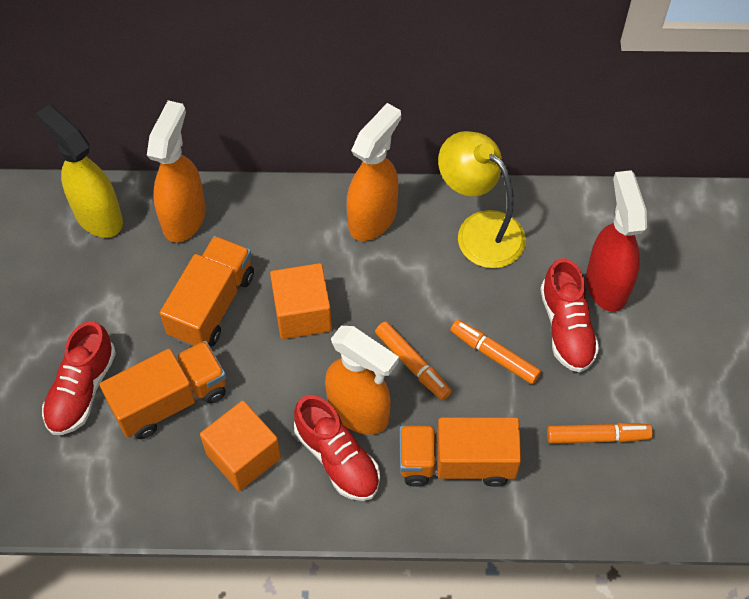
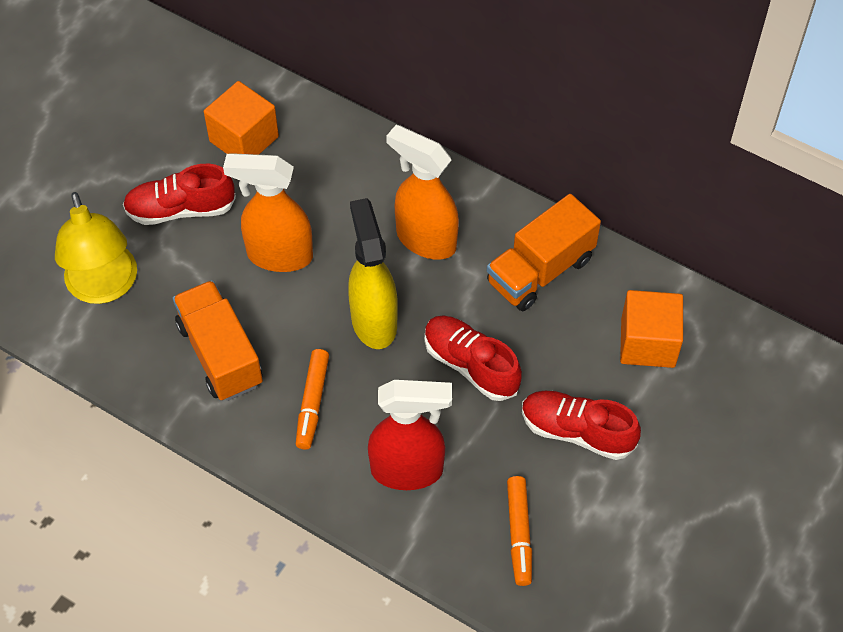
orange marker: 3 -> 2
orange spray bottle: 3 -> 2
orange truck: 3 -> 2

